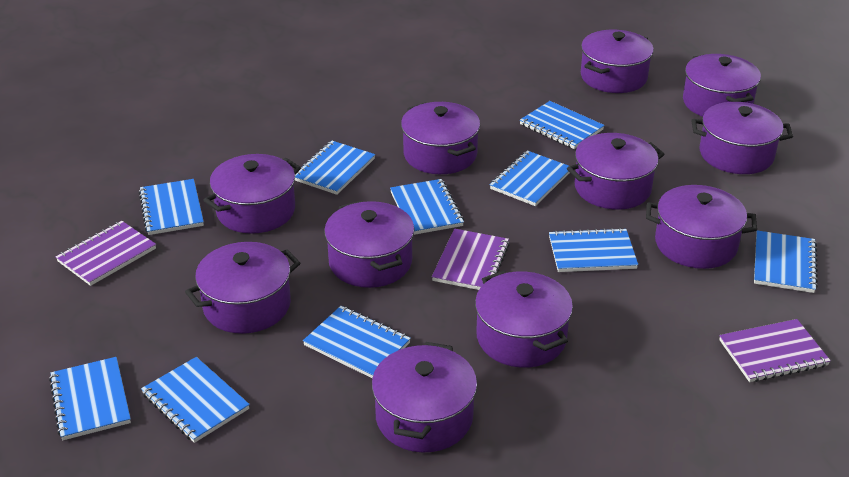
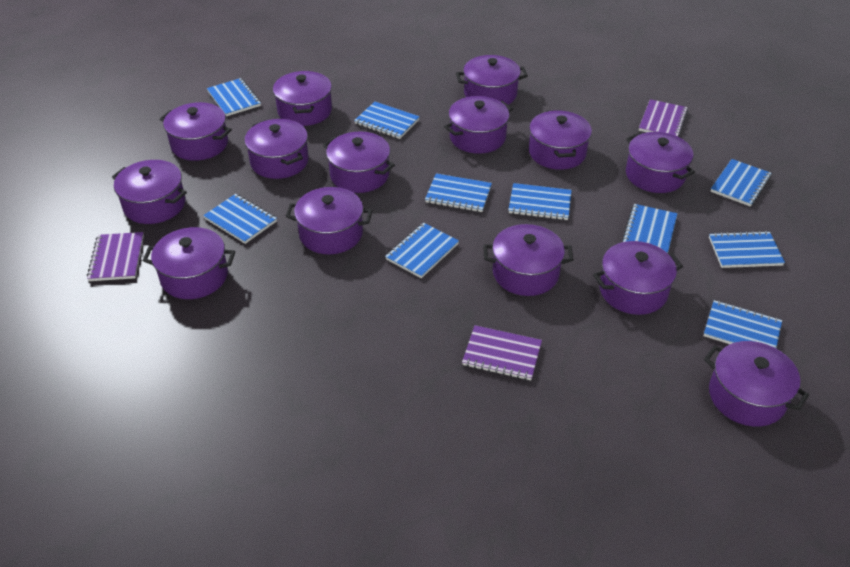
purple pot: 11 -> 14

